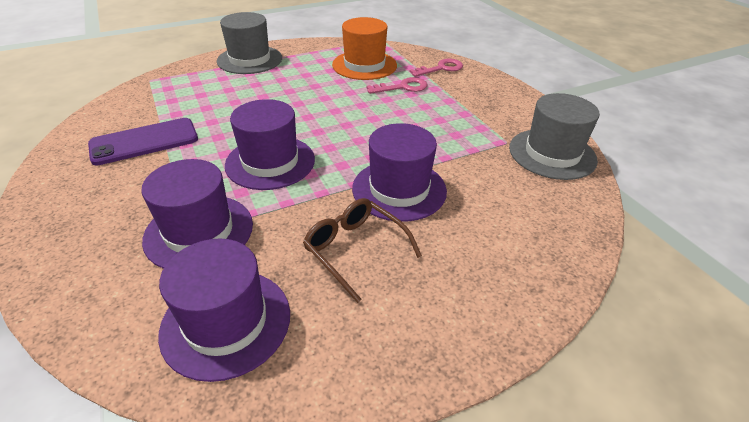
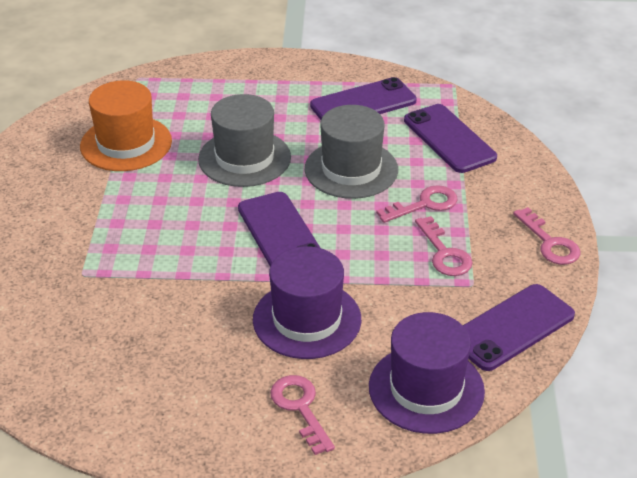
brown glasses: 1 -> 0
pink key: 2 -> 4
purple hat: 4 -> 2
purple phone: 1 -> 4

